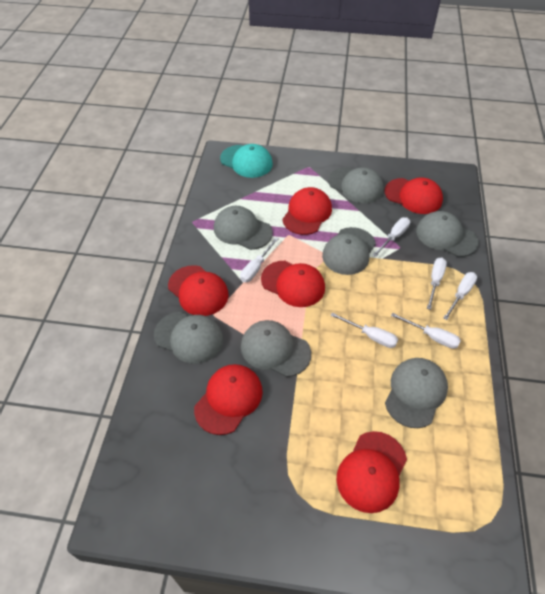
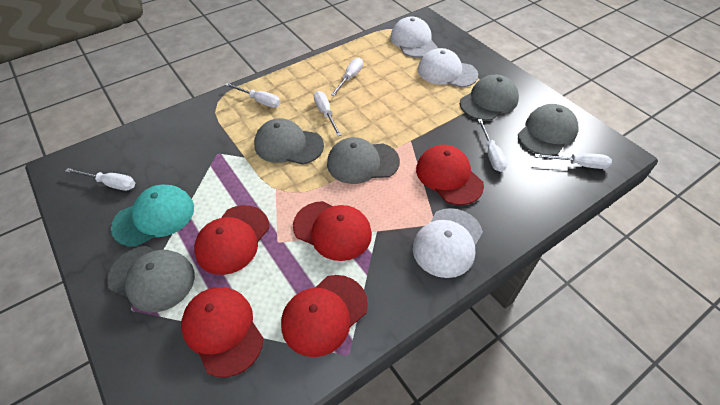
grey cap: 7 -> 5
red cap: 6 -> 5
white cap: 0 -> 3

